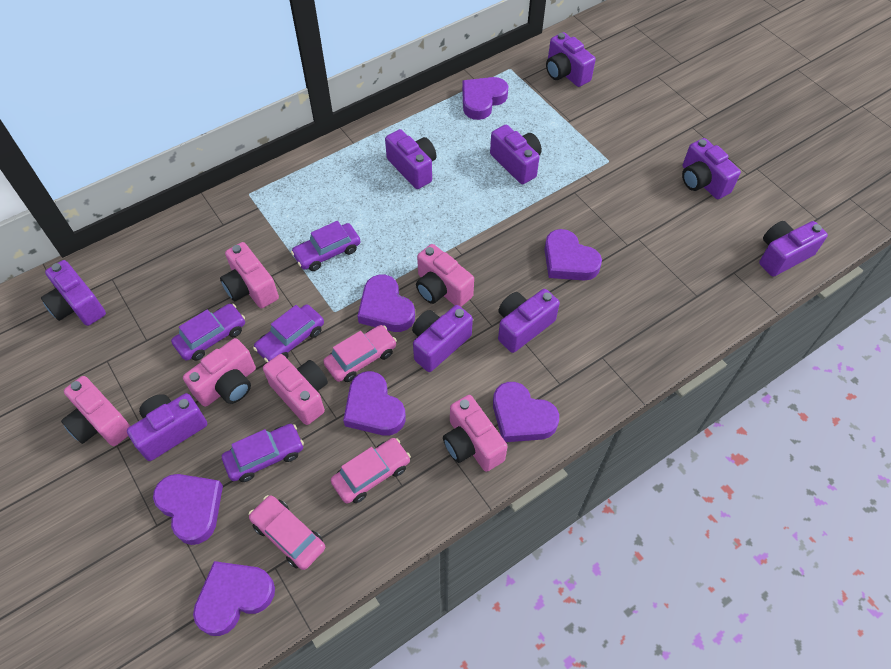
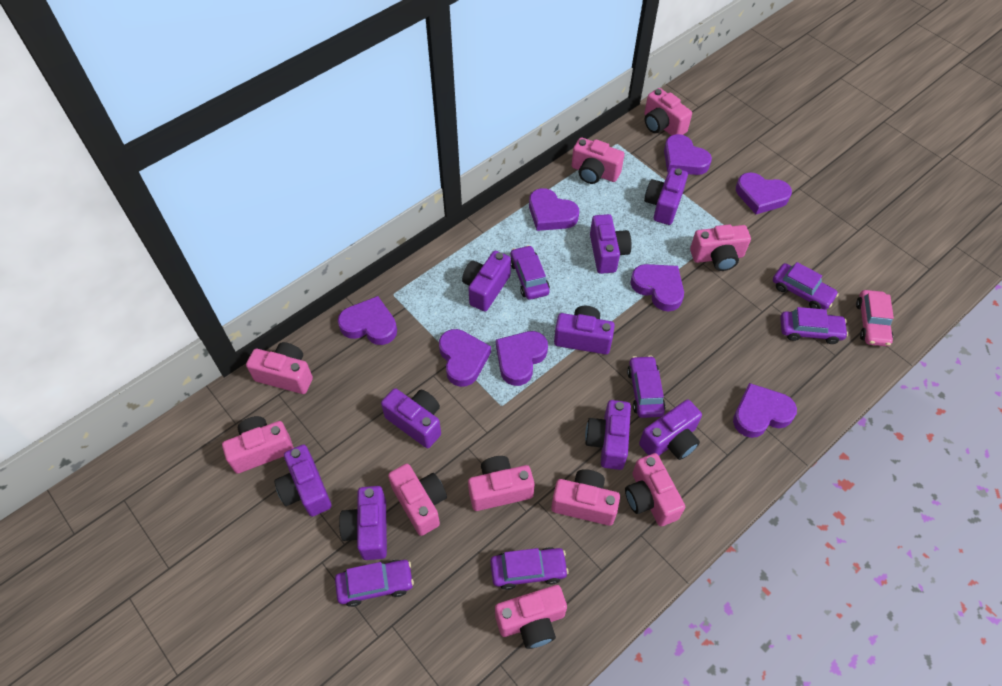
pink camera: 6 -> 10
pink car: 3 -> 1
purple car: 4 -> 6
purple heart: 7 -> 8

